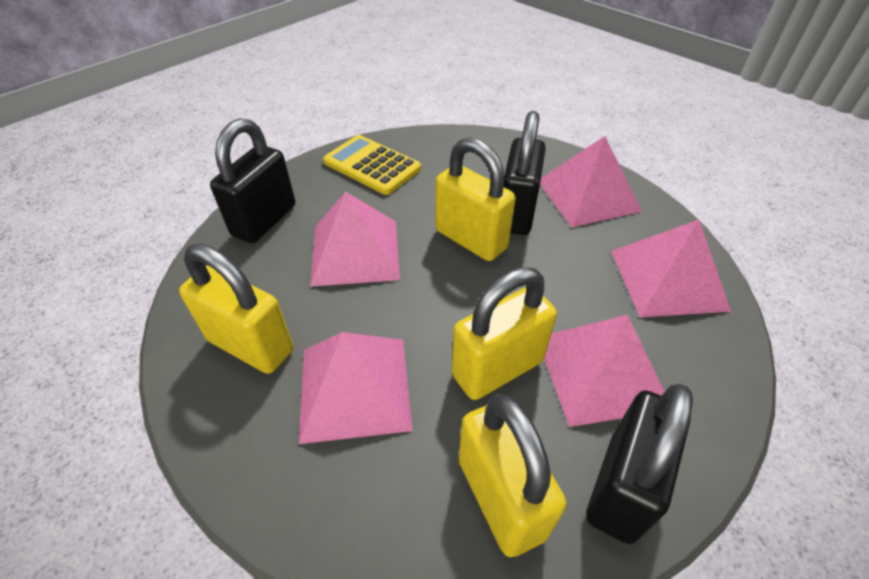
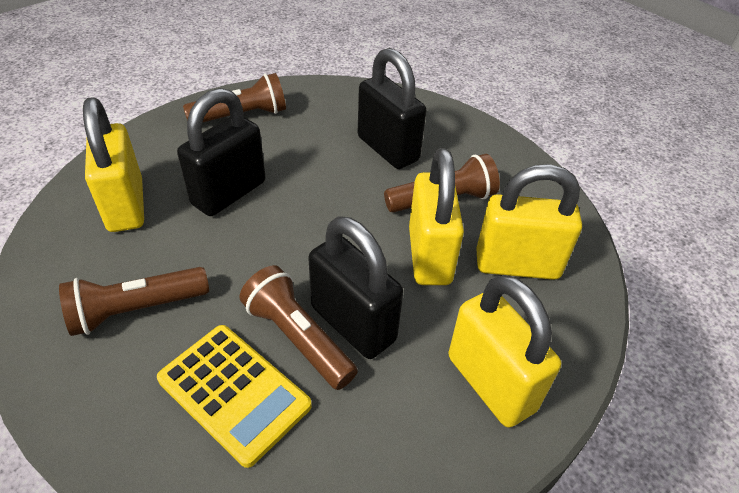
brown flashlight: 0 -> 4
pink pyramid: 5 -> 0

